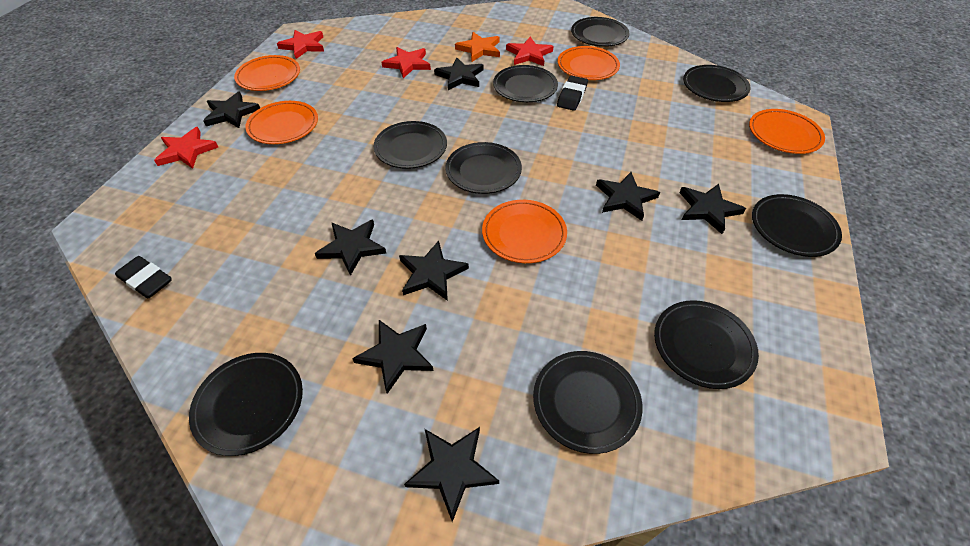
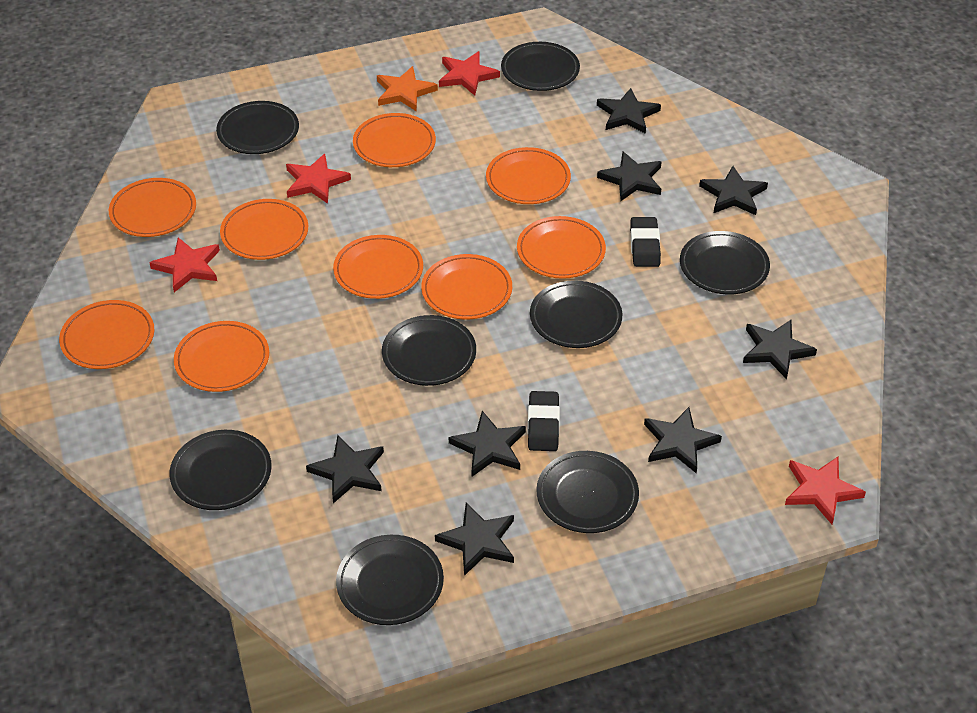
black plate: 9 -> 8
orange plate: 5 -> 9

